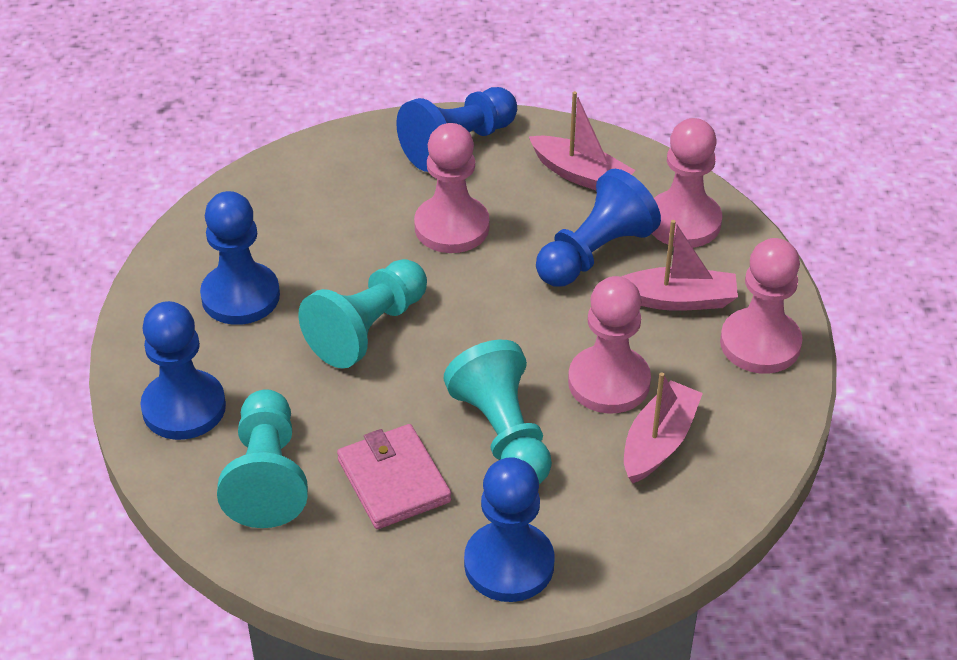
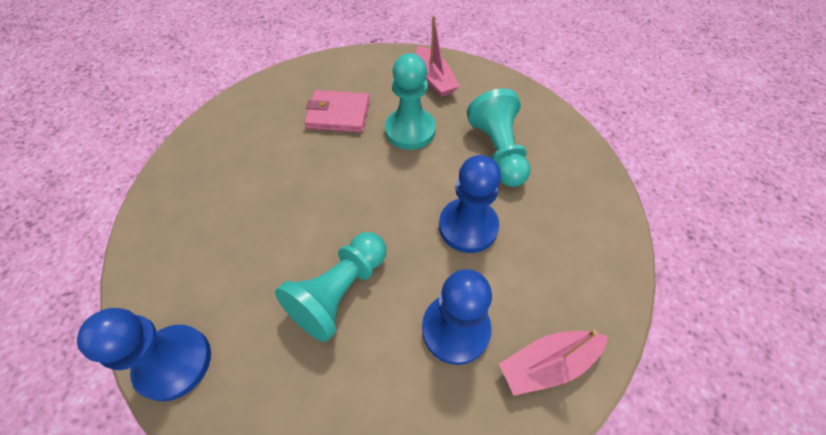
blue pawn: 5 -> 3
pink boat: 3 -> 2
pink pawn: 4 -> 0

